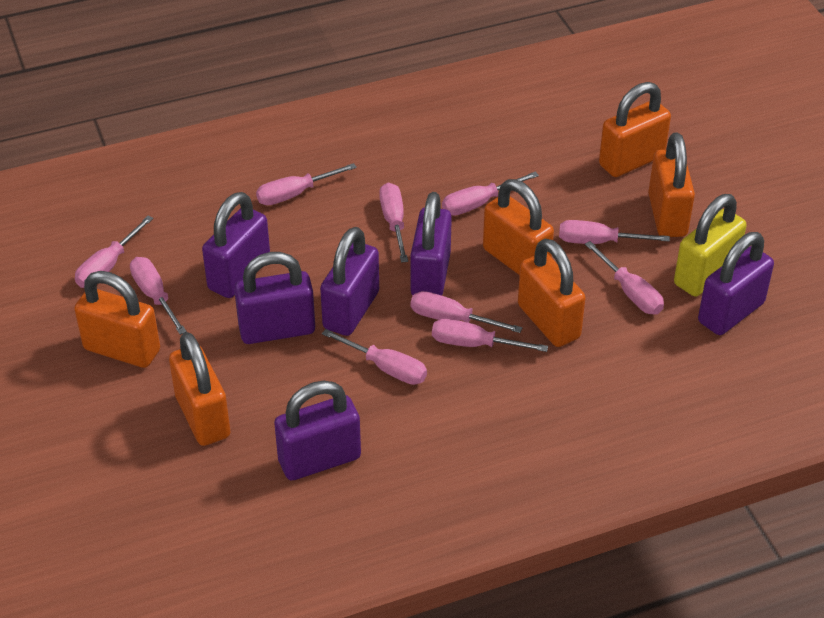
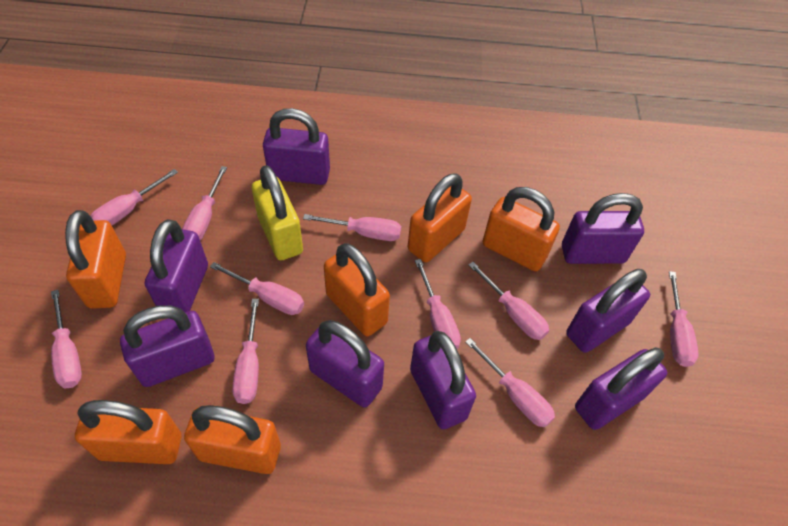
purple padlock: 6 -> 8

